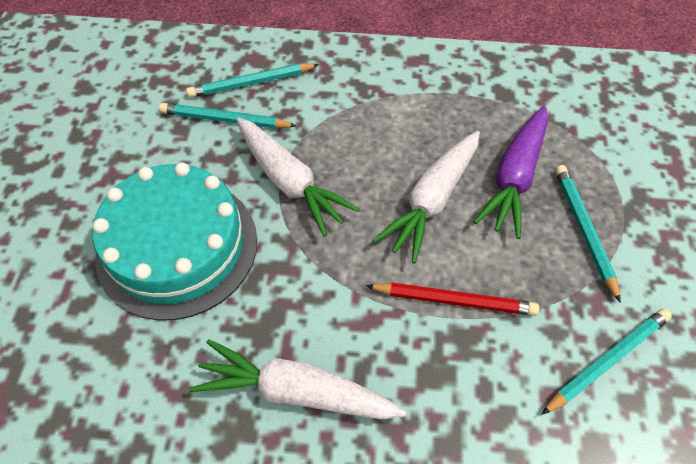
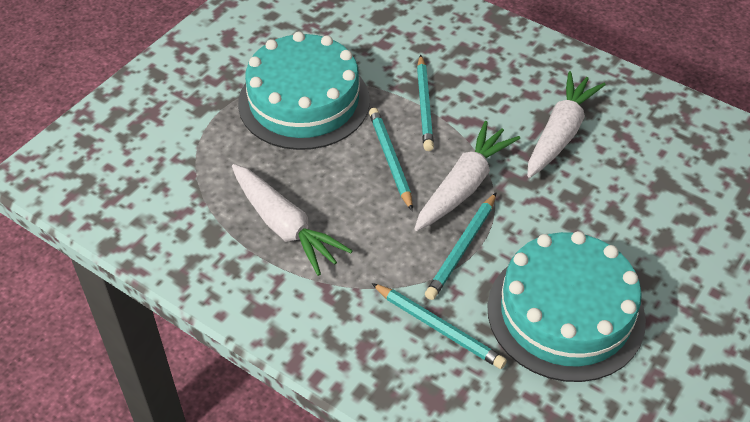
purple carrot: 1 -> 0
red pencil: 1 -> 0
turquoise cake: 1 -> 2

